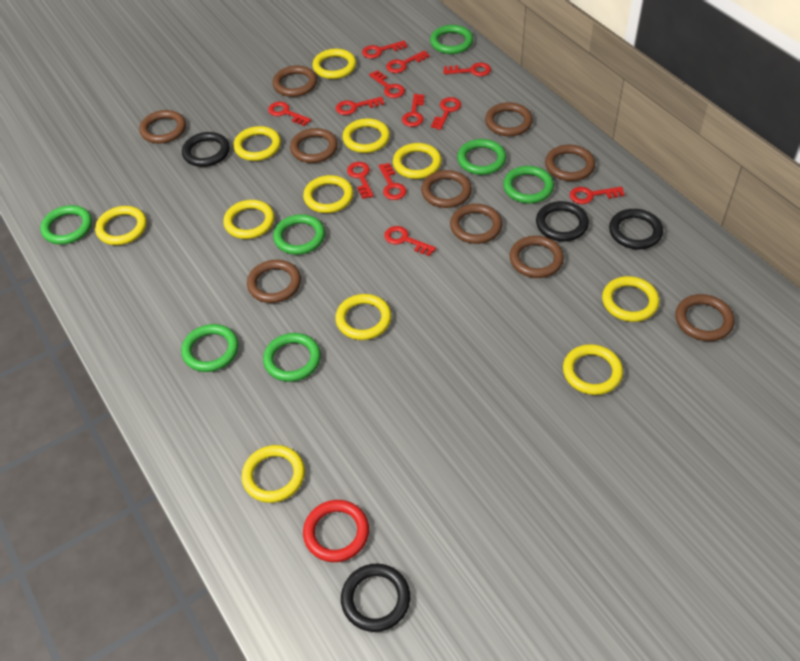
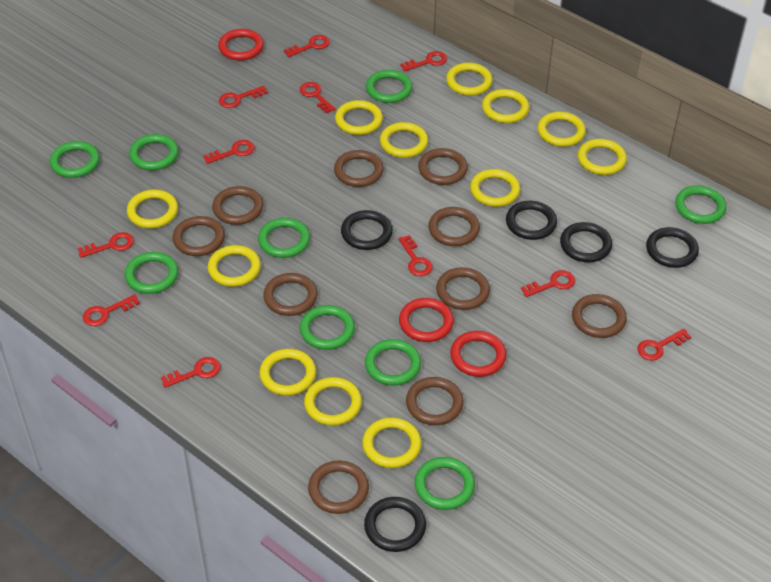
black ring: 4 -> 5
green ring: 7 -> 9
red key: 12 -> 11
red ring: 1 -> 3
yellow ring: 11 -> 12

